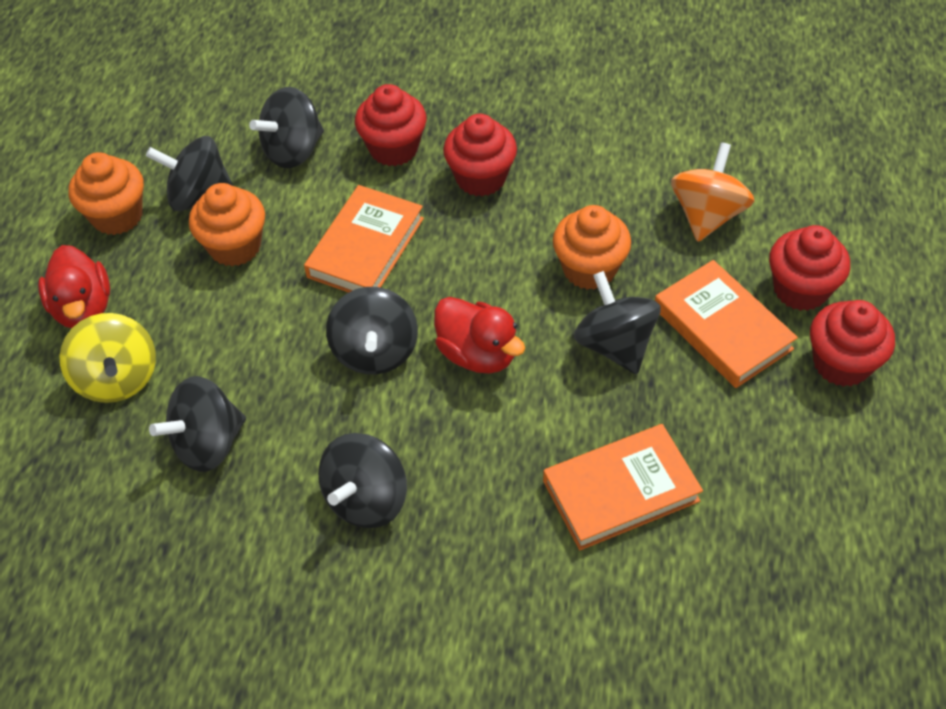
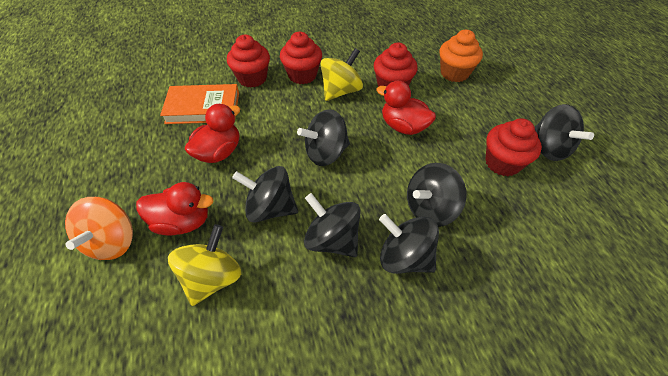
orange book: 3 -> 1
orange cupcake: 3 -> 1
red duck: 2 -> 3
yellow spinning top: 1 -> 2

